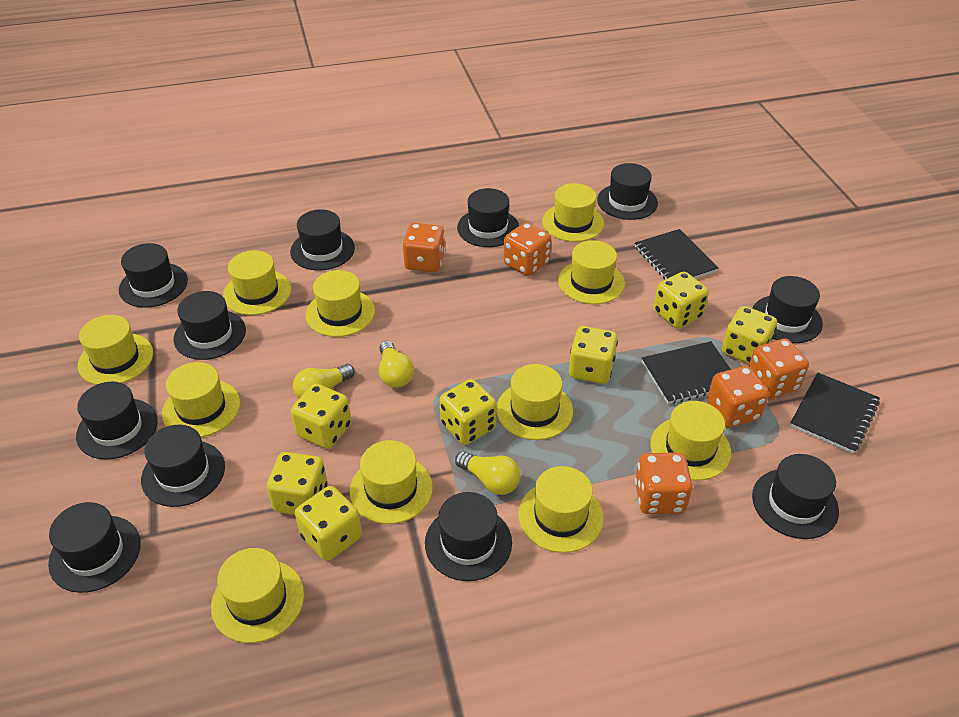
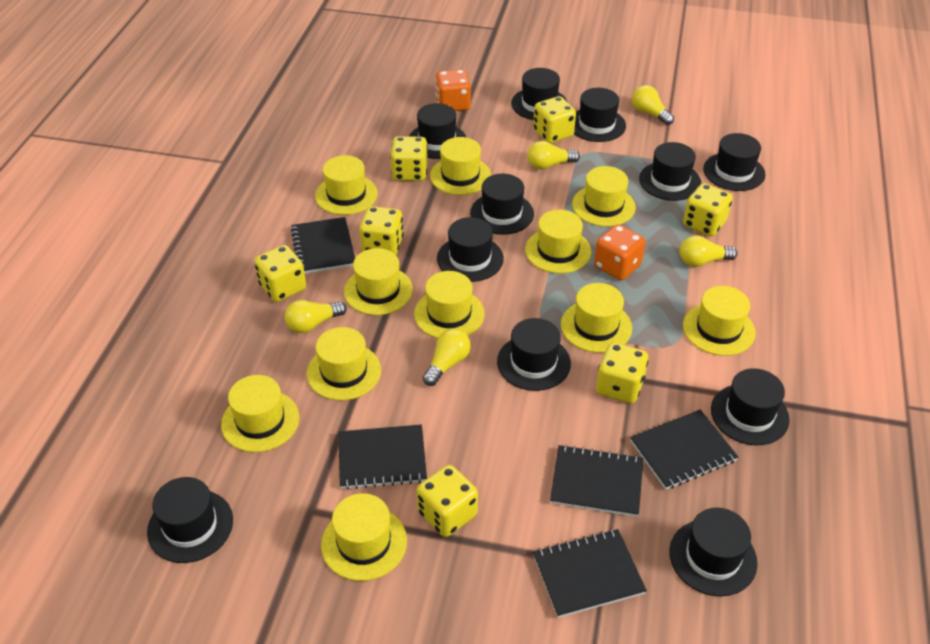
black notebook: 3 -> 5
orange dice: 5 -> 2
yellow light bulb: 3 -> 5

